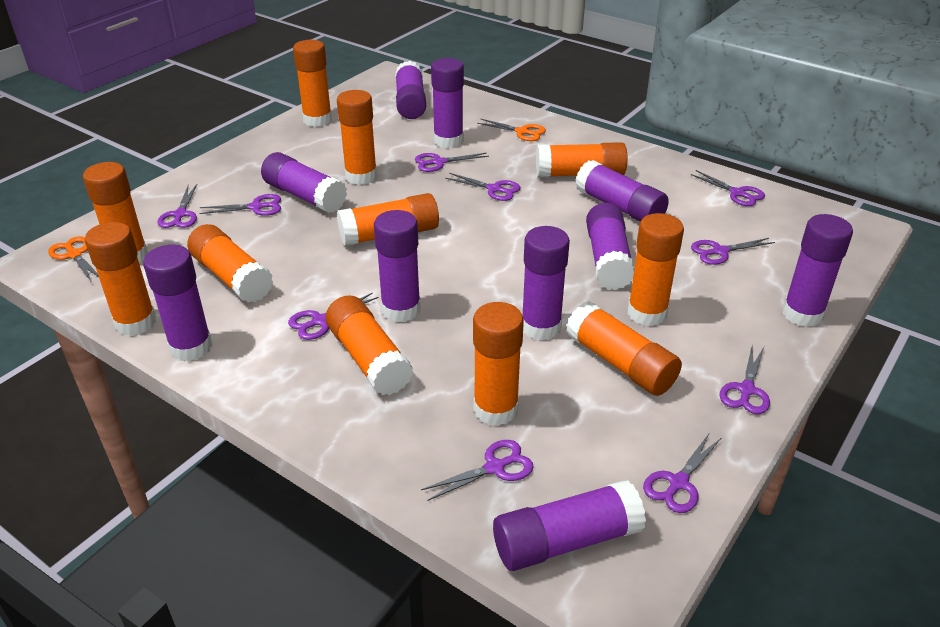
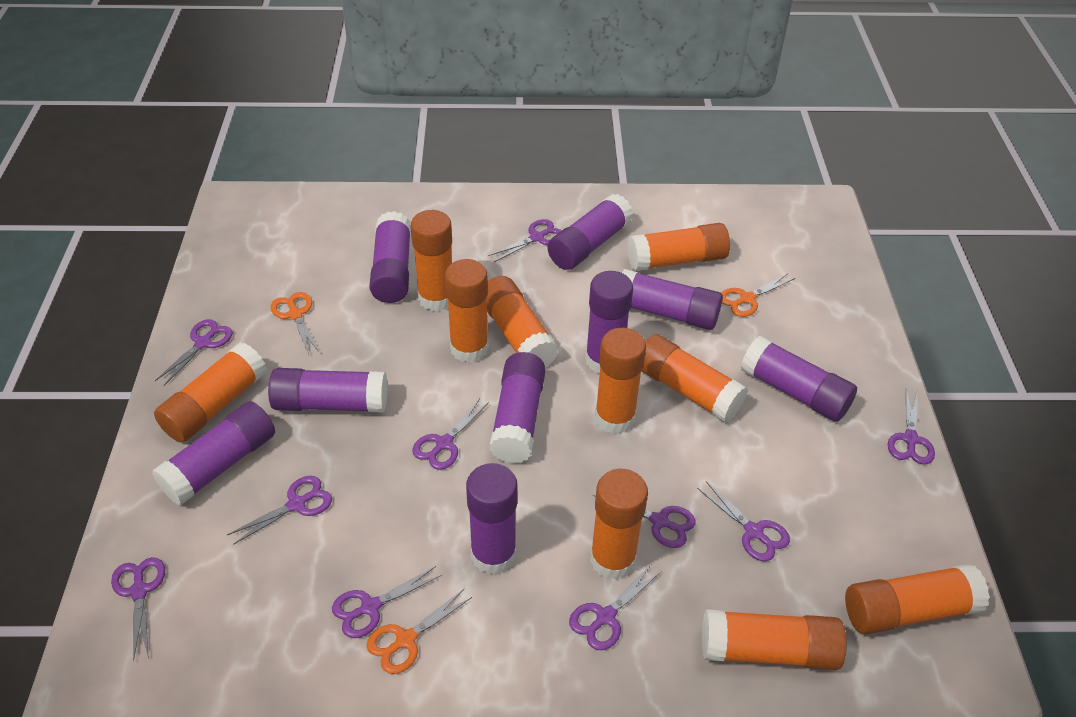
orange glue stick: 11 -> 10
orange scissors: 2 -> 3
purple glue stick: 10 -> 9

